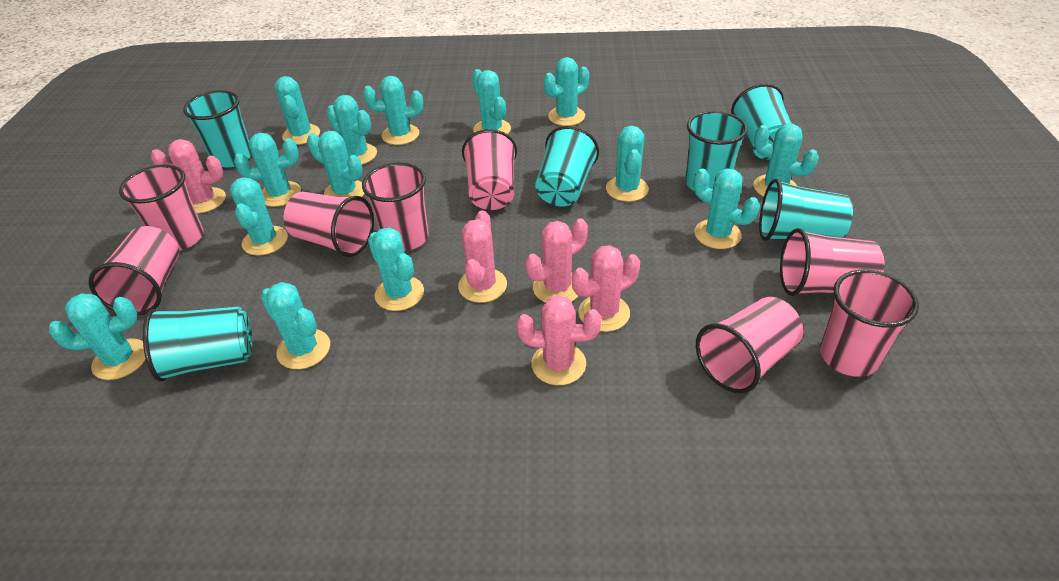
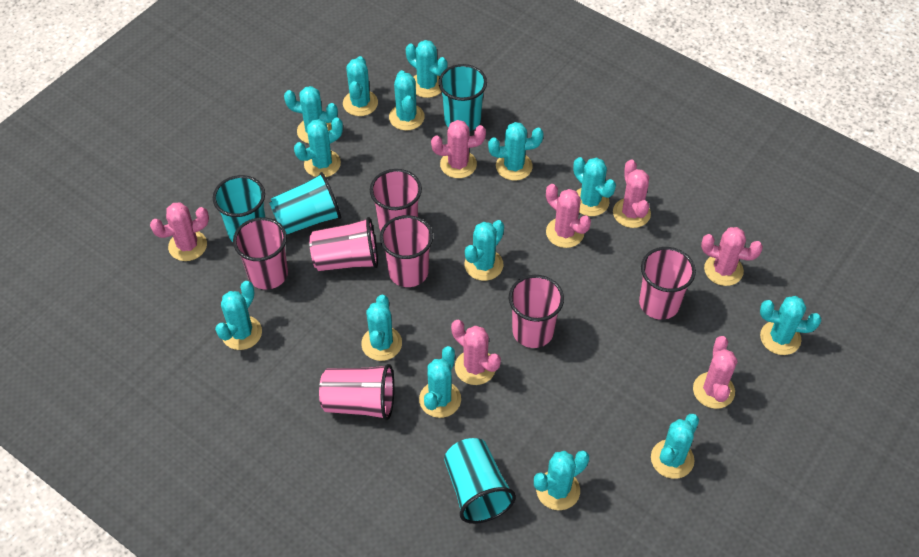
pink cactus: 5 -> 7
pink cup: 8 -> 7
turquoise cup: 6 -> 4

